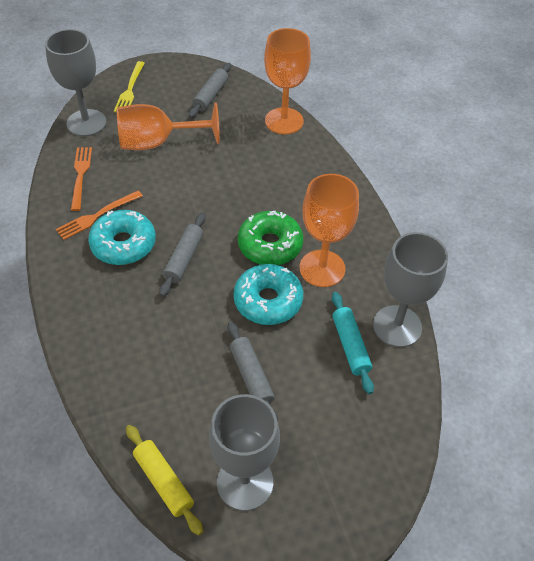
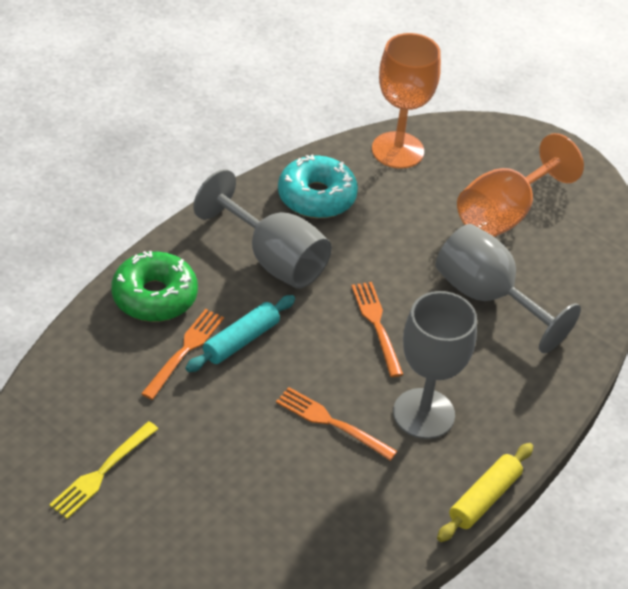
grey rolling pin: 3 -> 0
orange fork: 2 -> 3
orange goblet: 3 -> 2
turquoise donut: 2 -> 1

